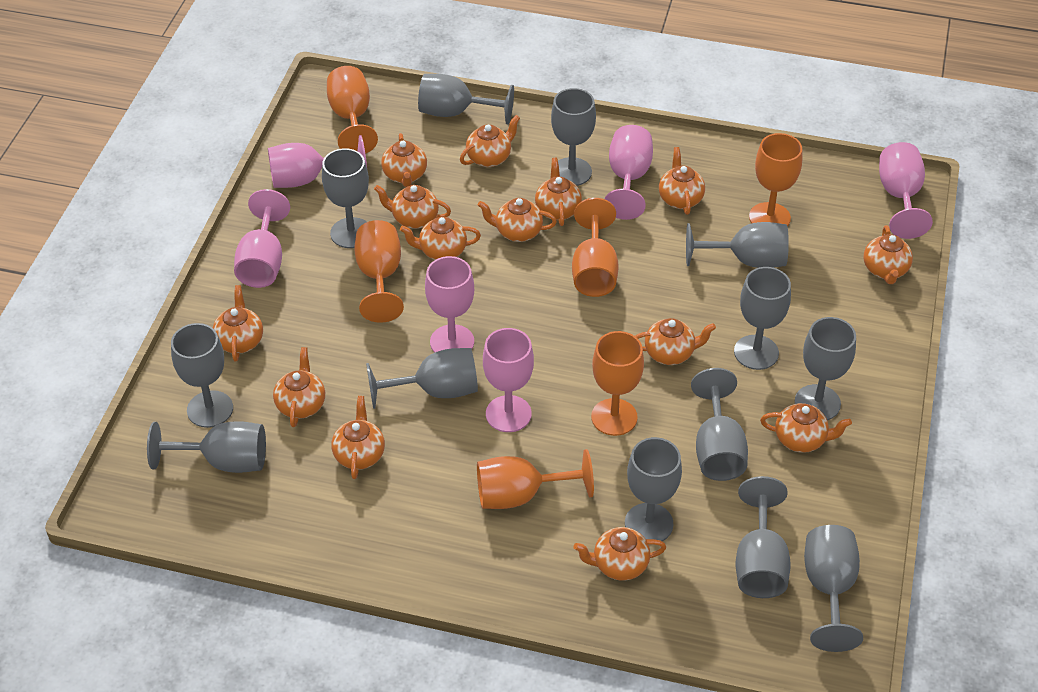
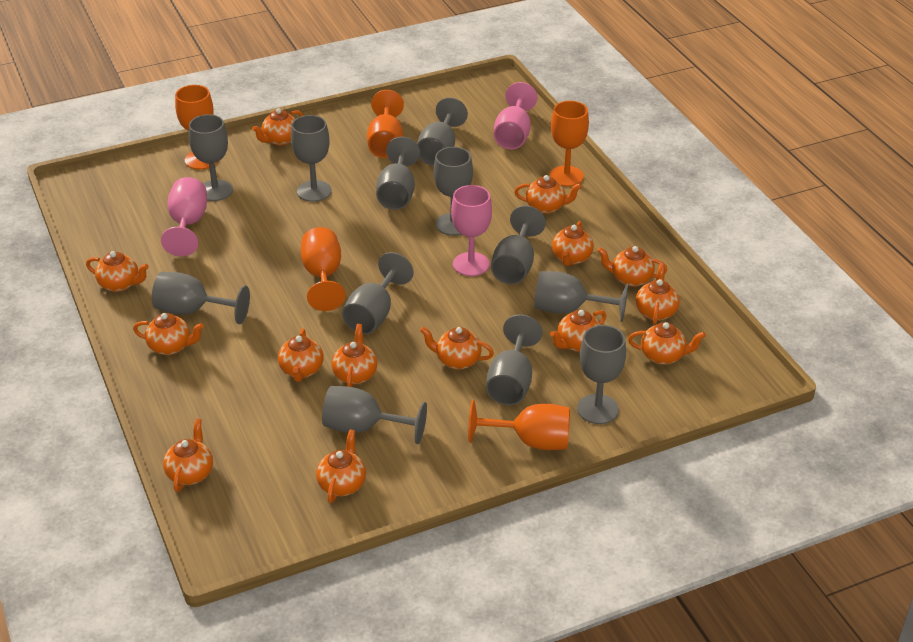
grey goblet: 13 -> 12
orange goblet: 6 -> 5
pink goblet: 6 -> 3

